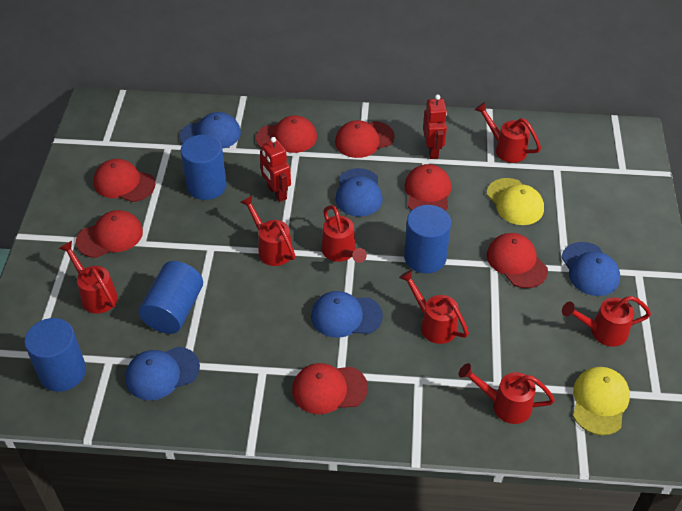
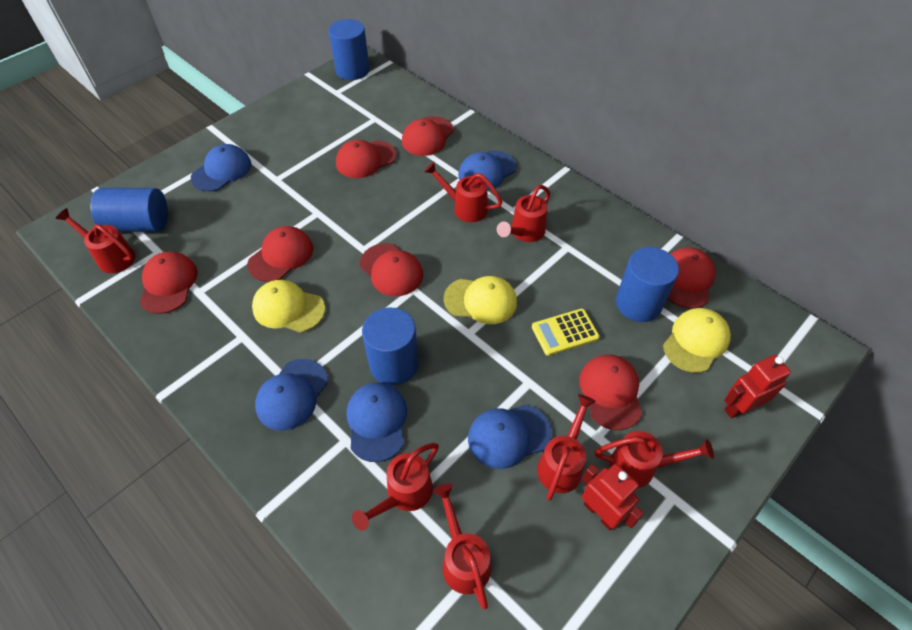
yellow calculator: 0 -> 1
yellow cap: 2 -> 3

